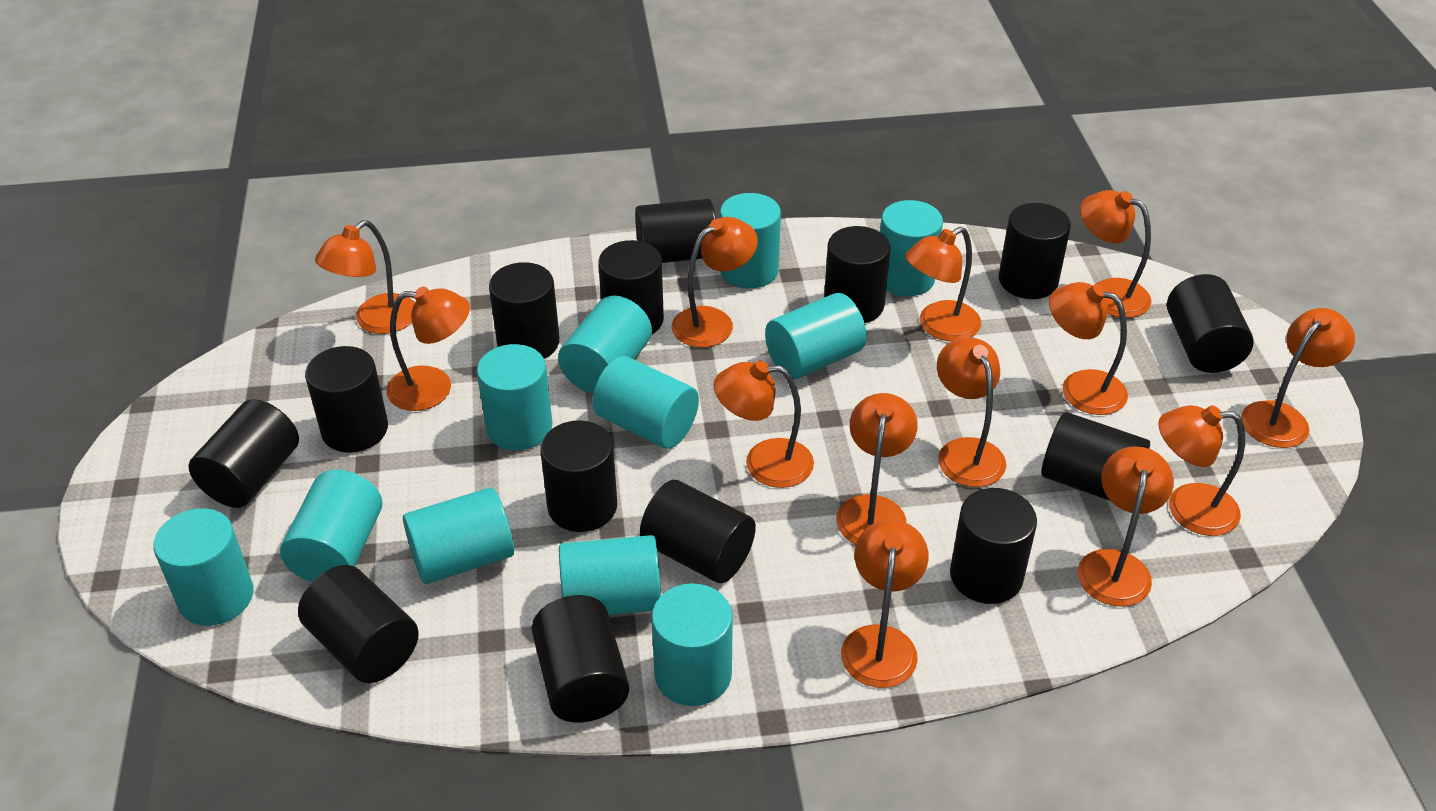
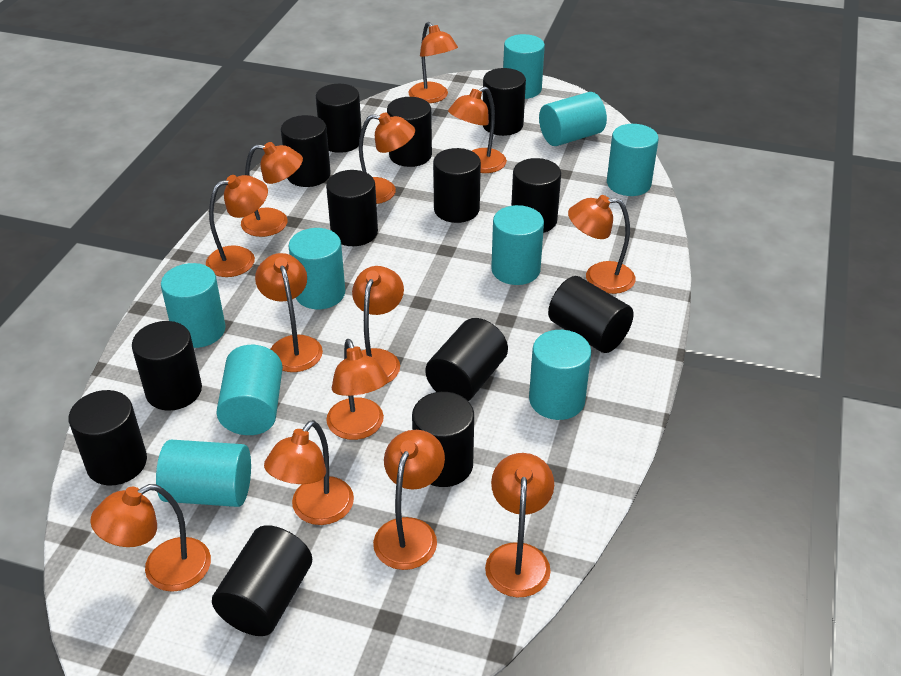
black cylinder: 14 -> 13
turquoise cylinder: 11 -> 9

